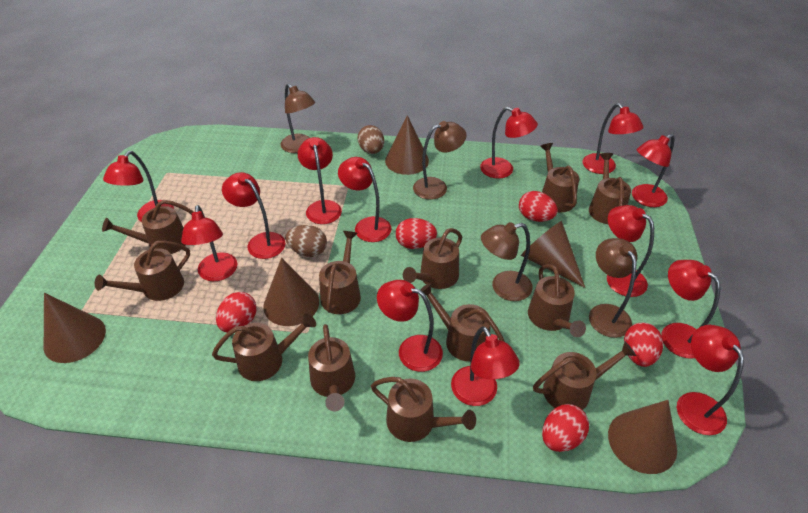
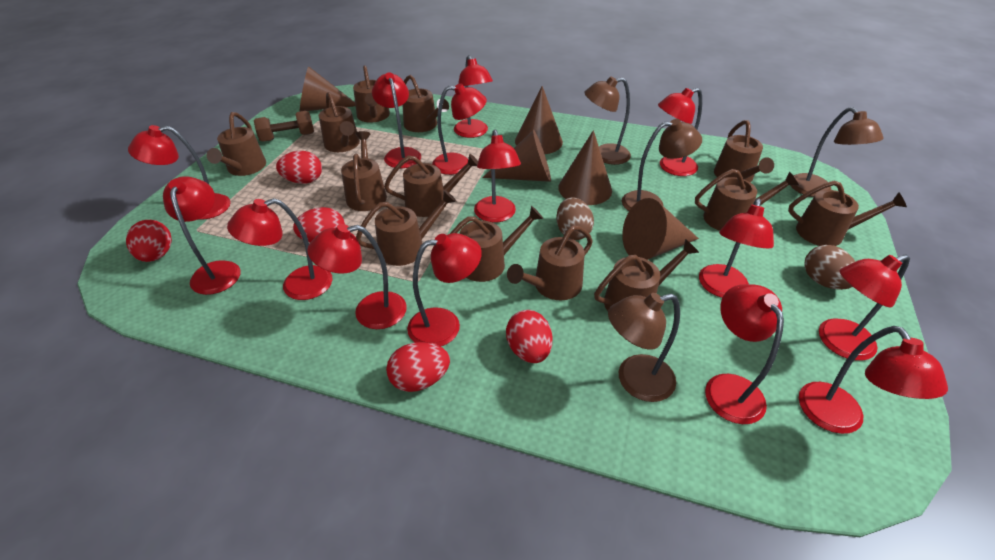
brown dumbbell: 0 -> 1
brown watering can: 12 -> 13
red lamp: 13 -> 14

